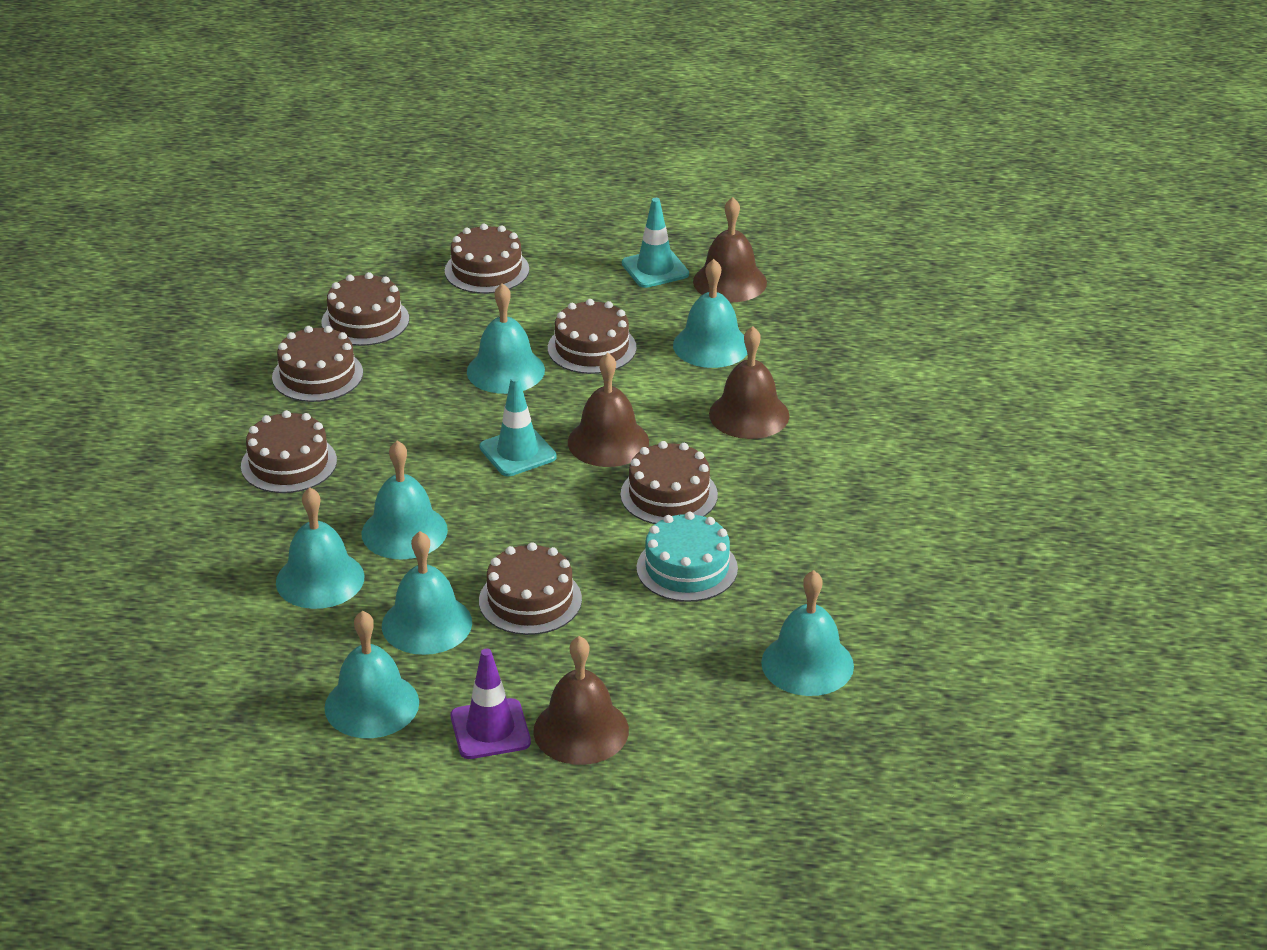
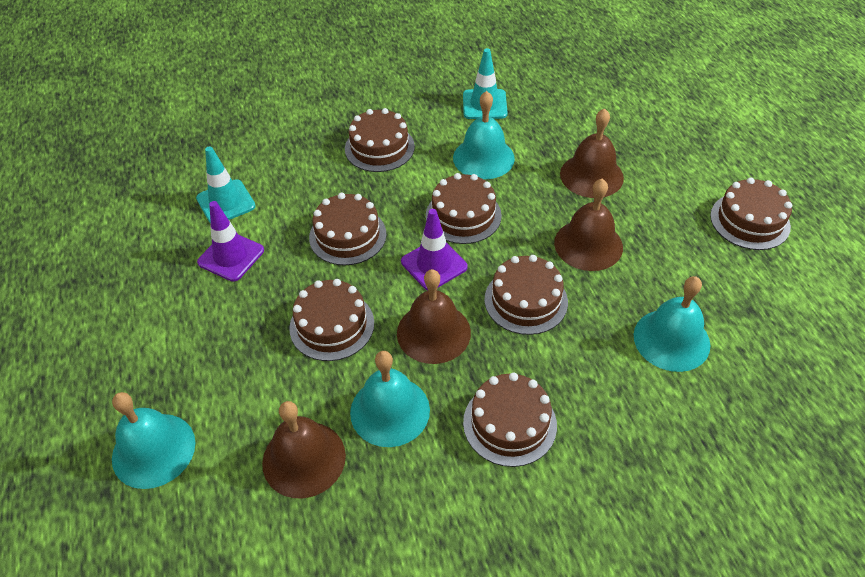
purple traffic cone: 1 -> 2
turquoise bell: 7 -> 4
turquoise cake: 1 -> 0

